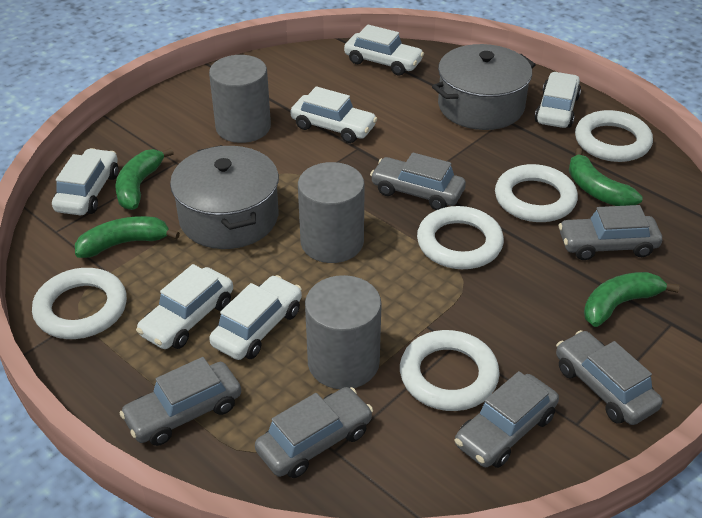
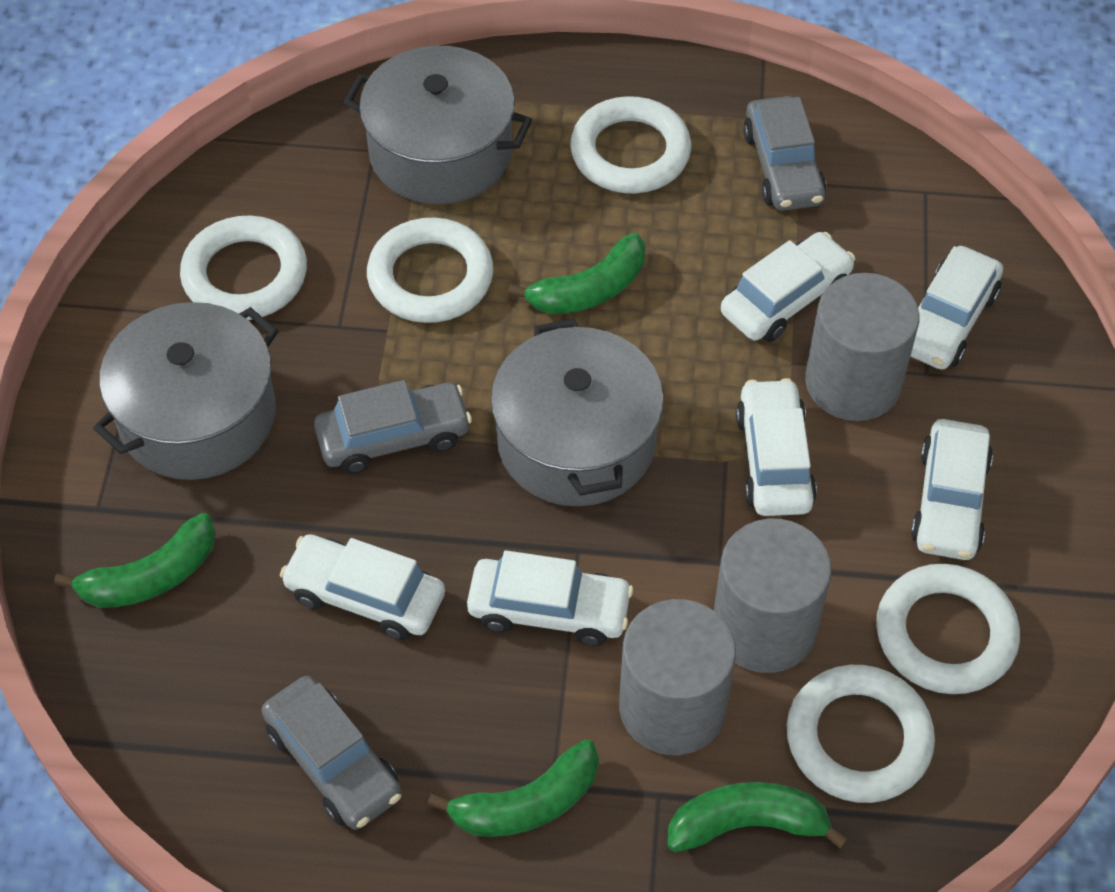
grey car: 6 -> 3
grey pot: 2 -> 3

